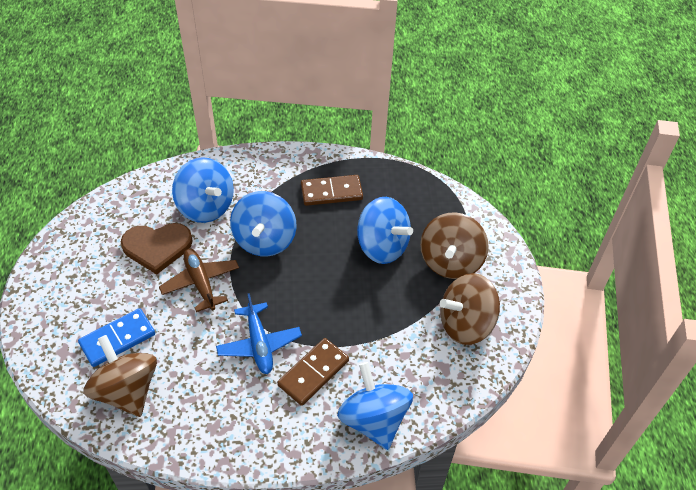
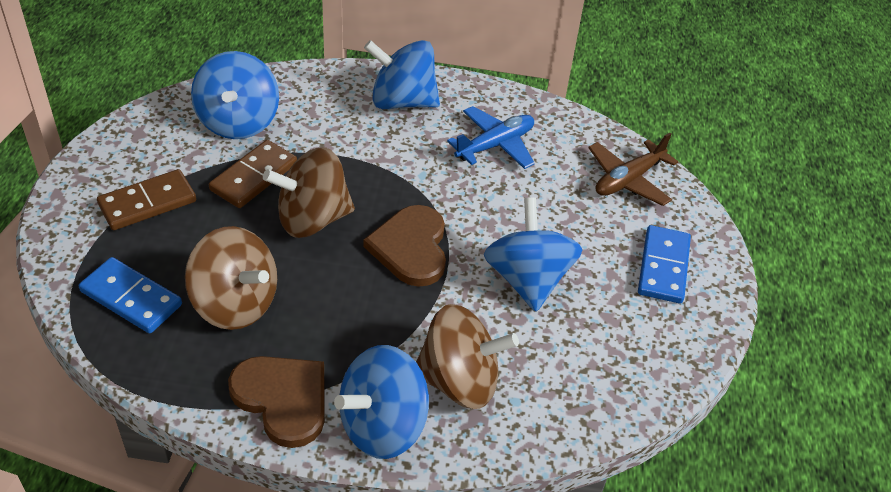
blue domino: 1 -> 2
brown heart: 1 -> 2

